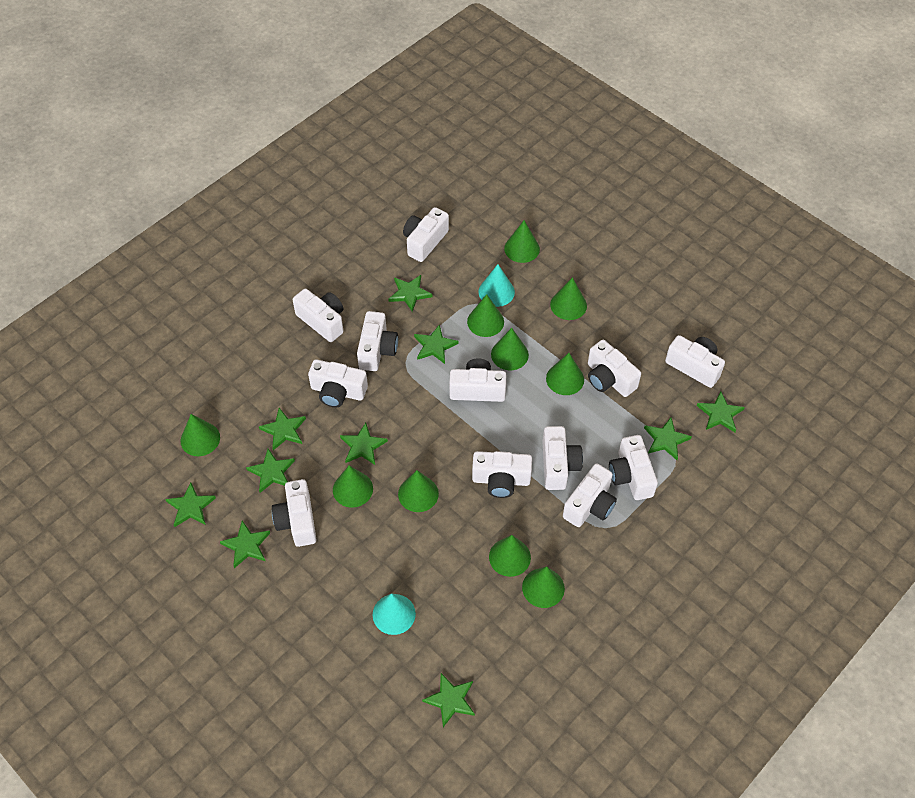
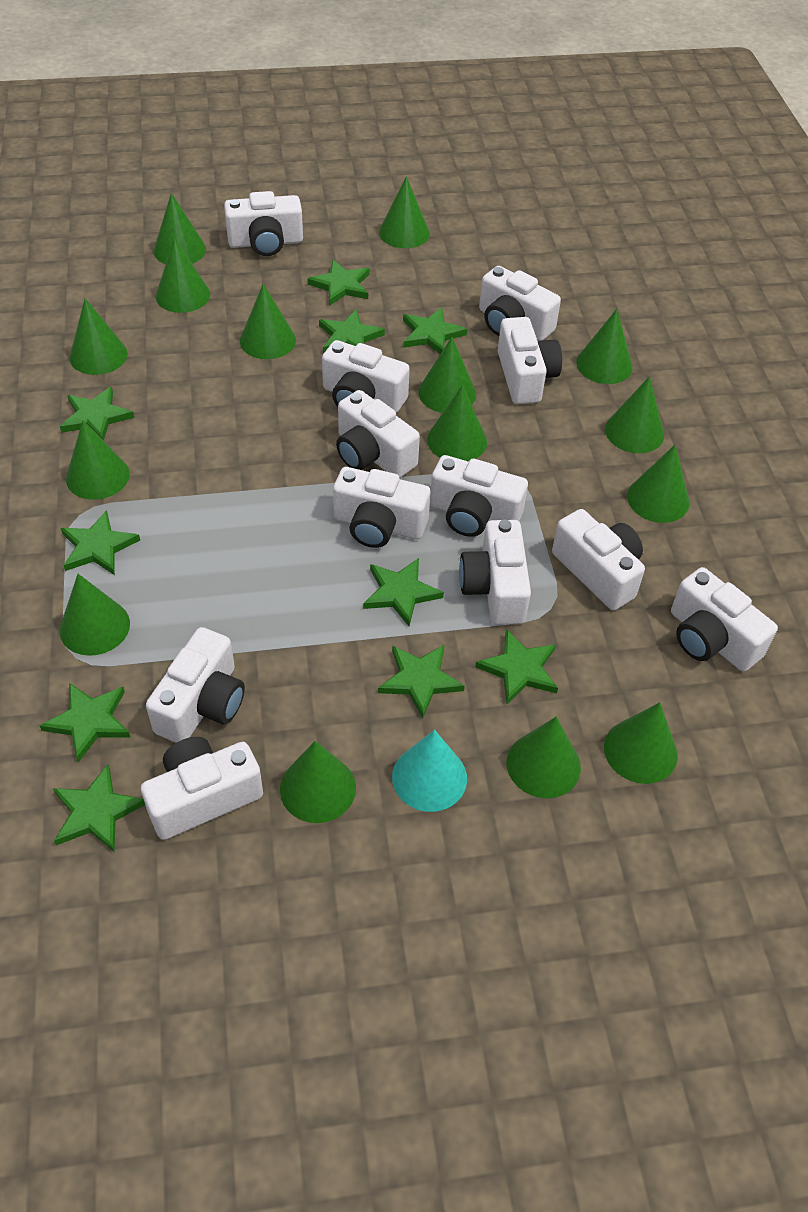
green cone: 10 -> 15
turquoise cone: 2 -> 1

